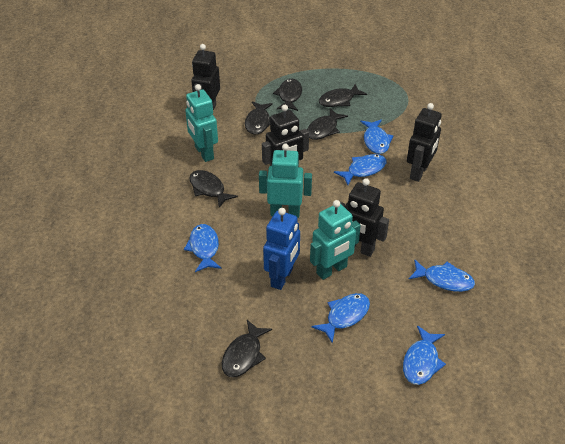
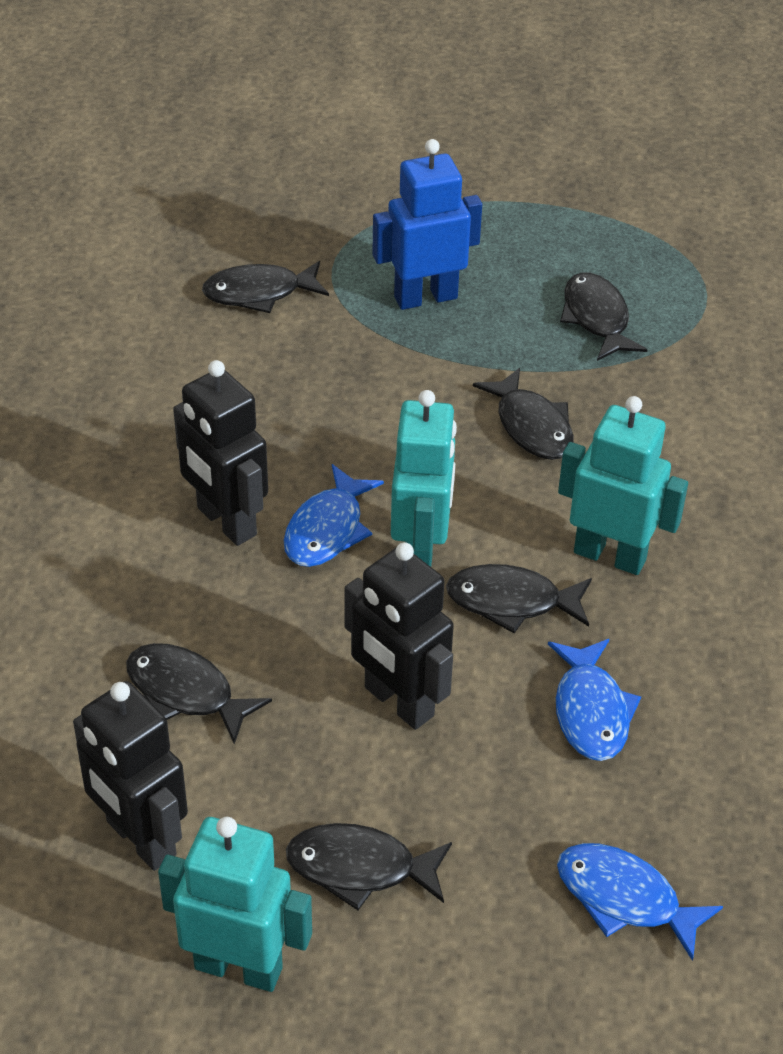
black robot: 4 -> 3
blue fish: 6 -> 3

